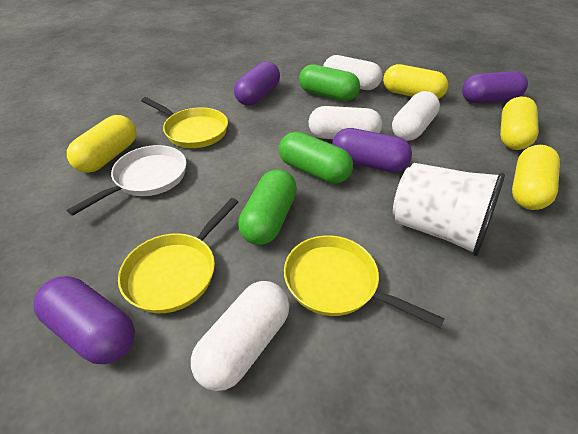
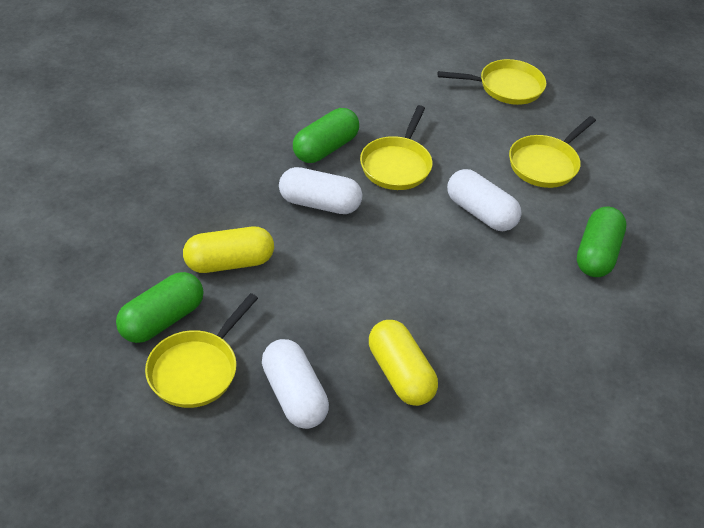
purple capsule: 4 -> 0
white capsule: 4 -> 3
white cup: 1 -> 0
white pan: 1 -> 0
yellow capsule: 4 -> 2
yellow pan: 3 -> 4

